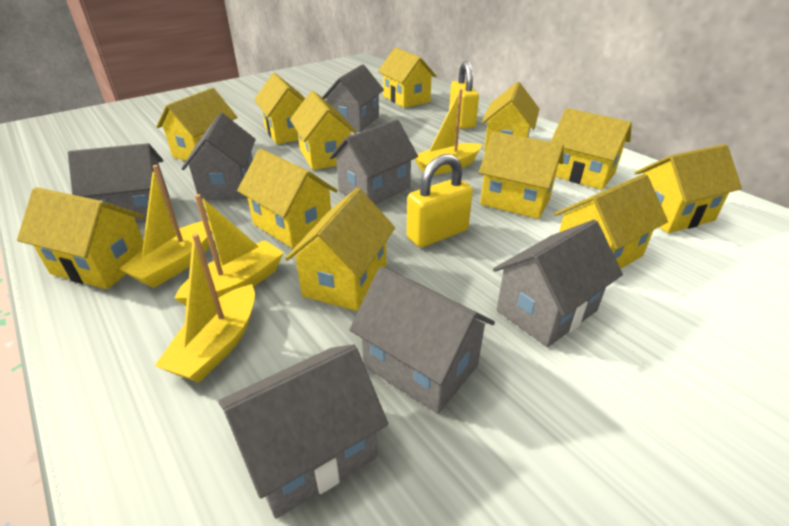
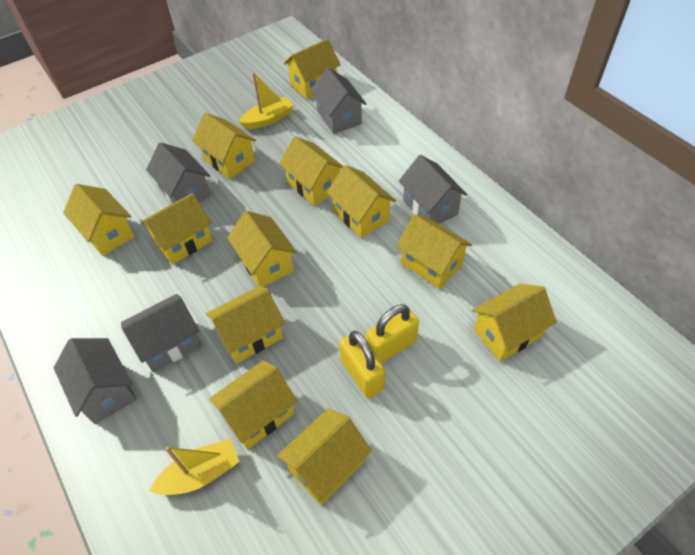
grey house: 7 -> 5
yellow boat: 4 -> 2

